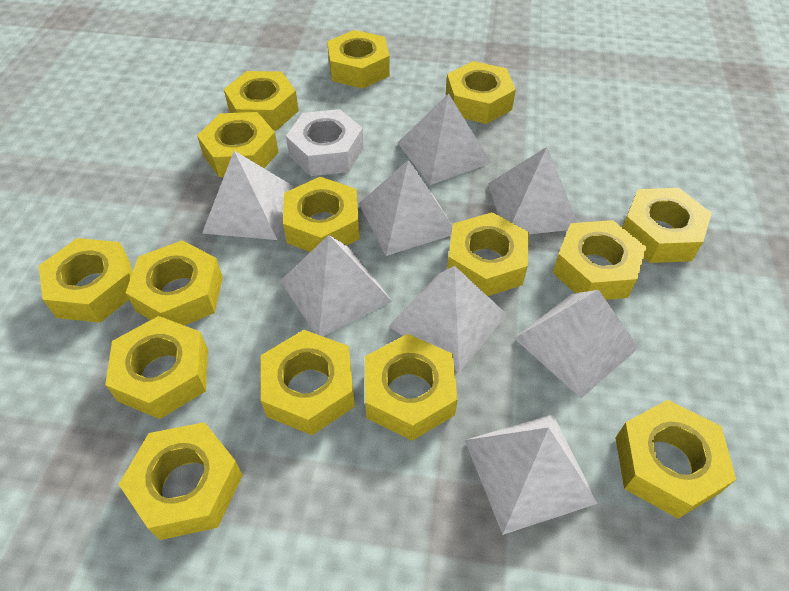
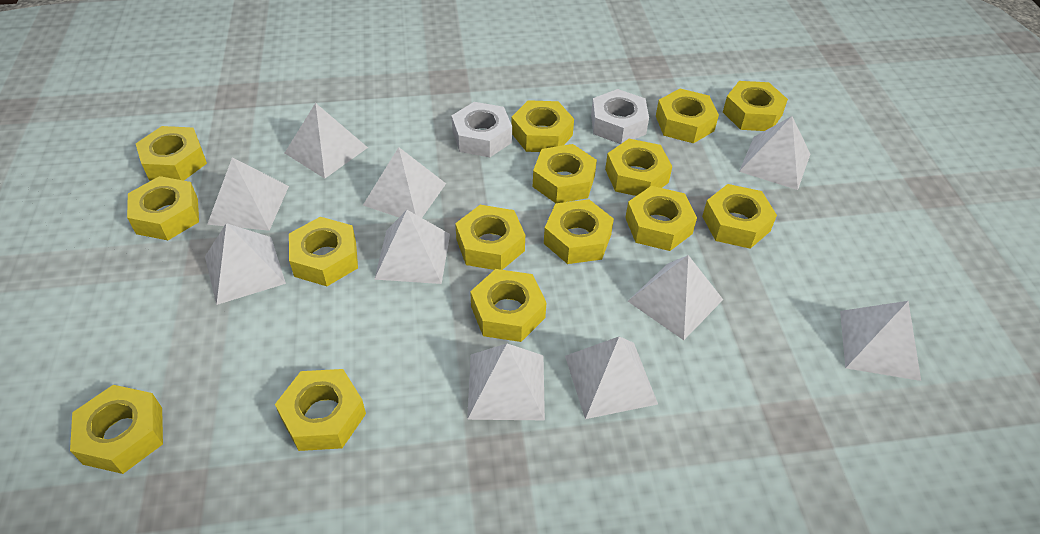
white nut: 1 -> 2
white pyramid: 8 -> 10

